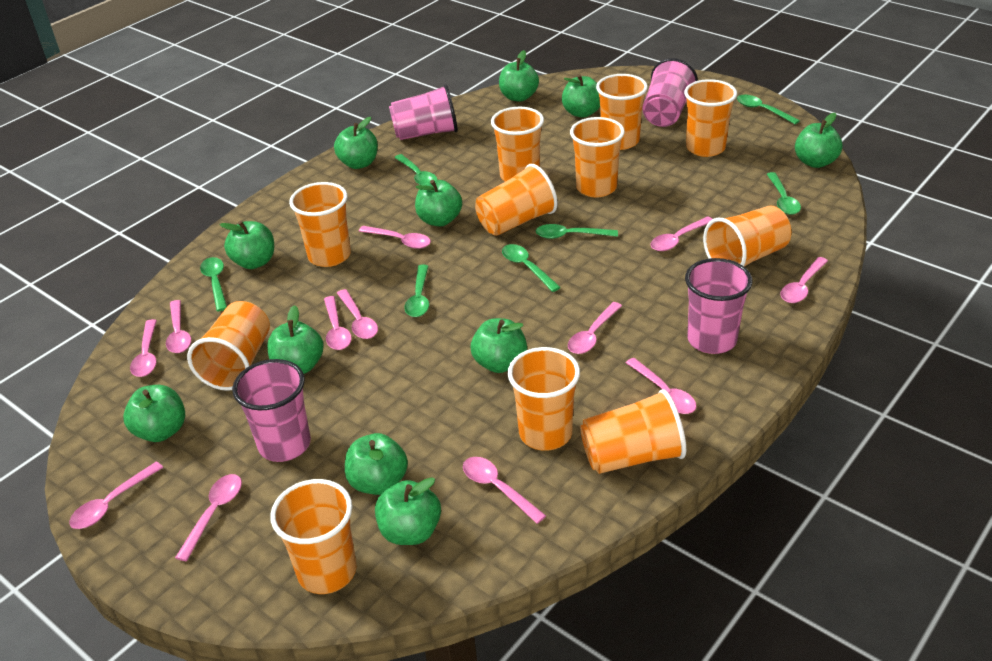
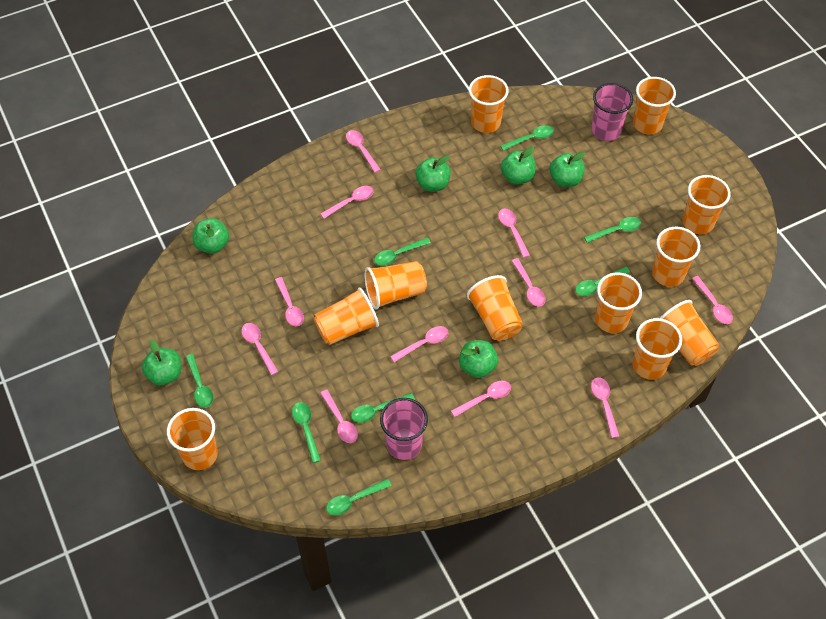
green apple: 11 -> 6
green spoon: 7 -> 8
pink cup: 4 -> 2
pink spoon: 12 -> 11

